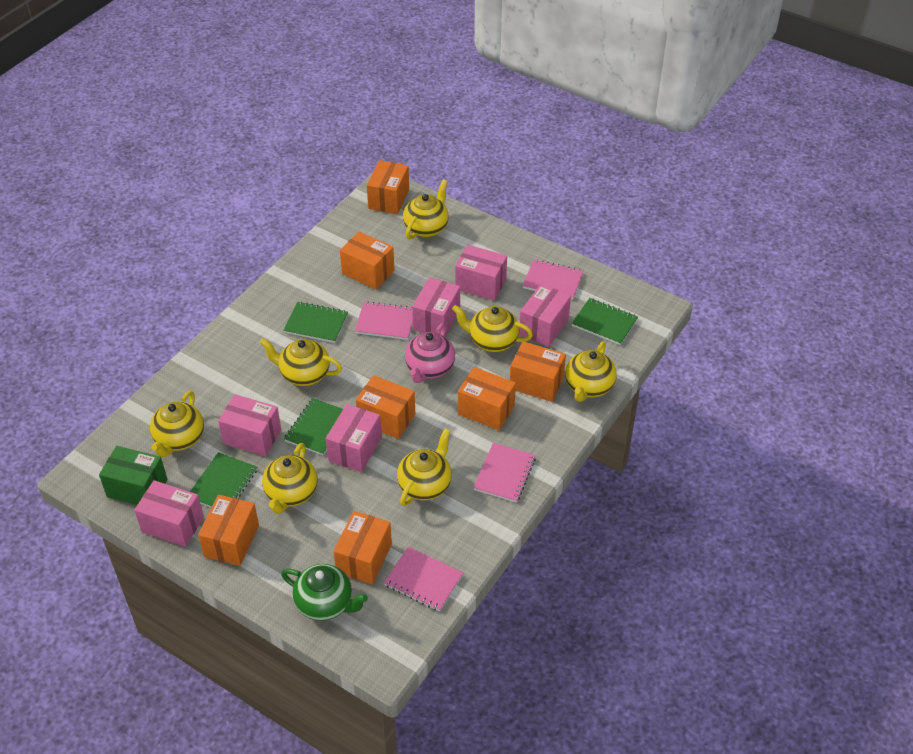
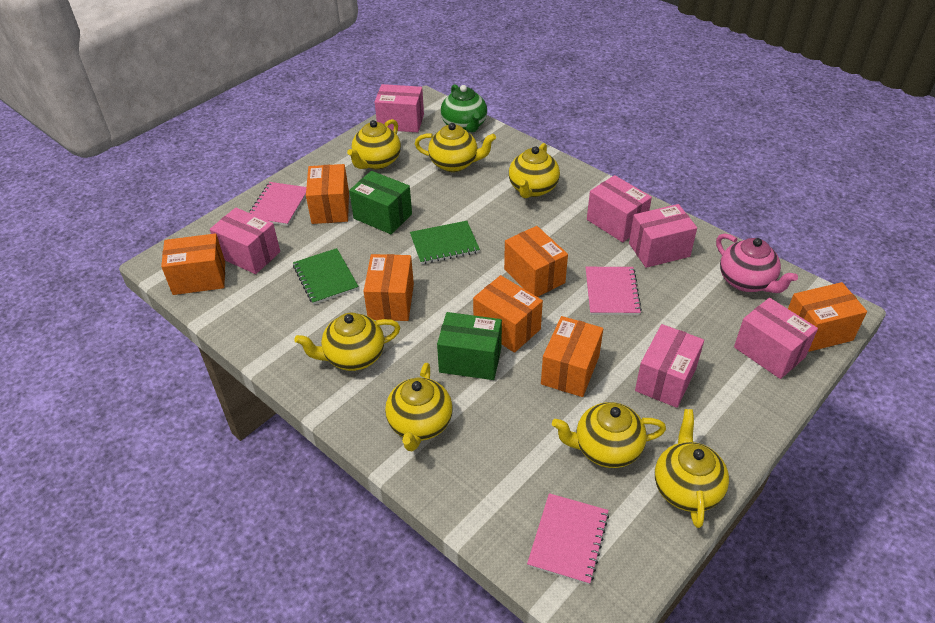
green box: 1 -> 2
green notebook: 4 -> 2
pink notebook: 4 -> 3

